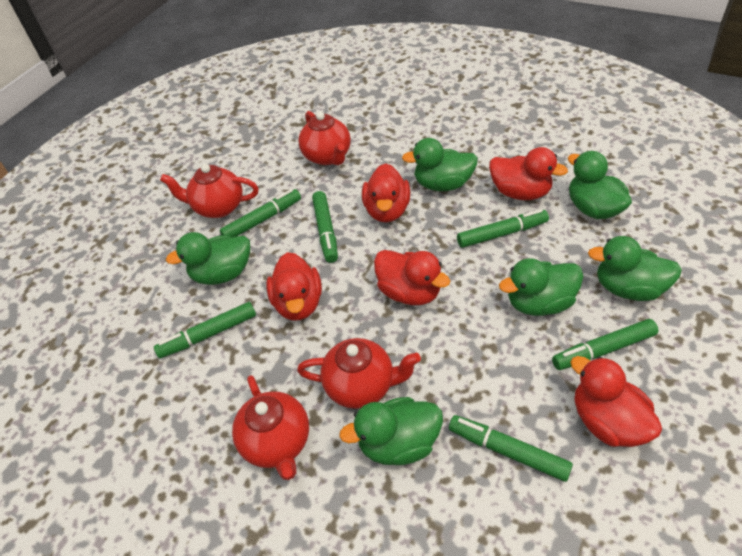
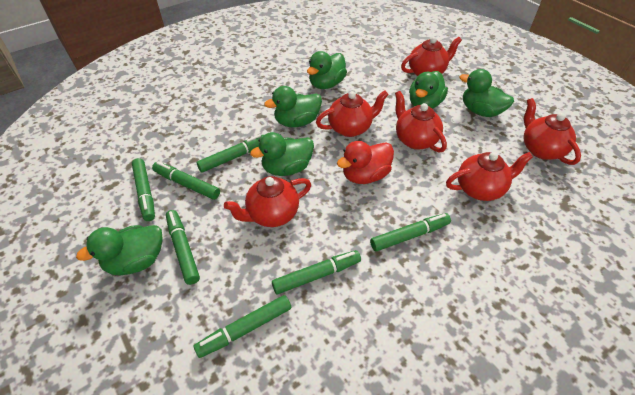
green marker: 6 -> 7
red duck: 5 -> 1
red teapot: 4 -> 6

